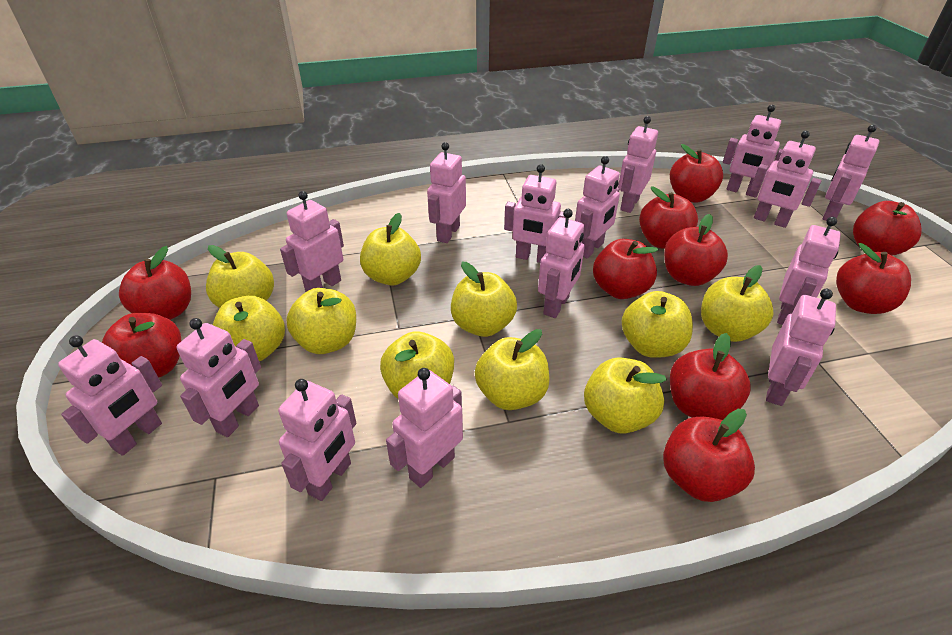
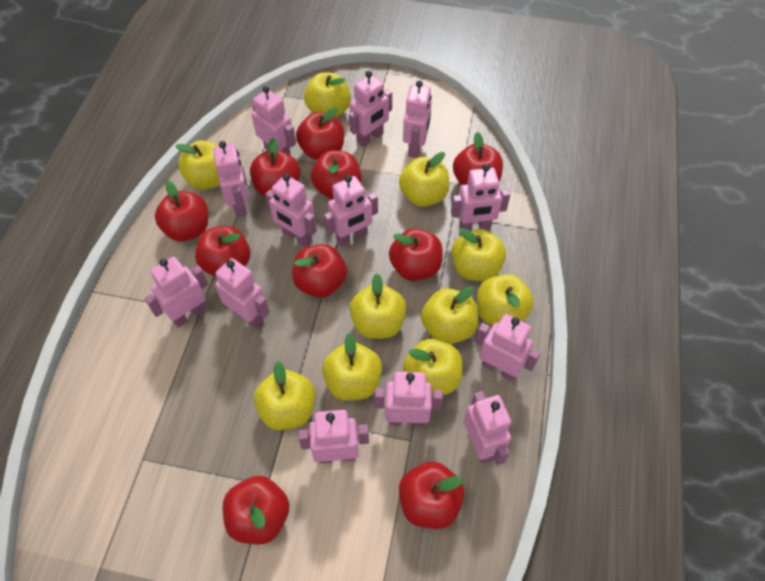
pink robot: 15 -> 13

